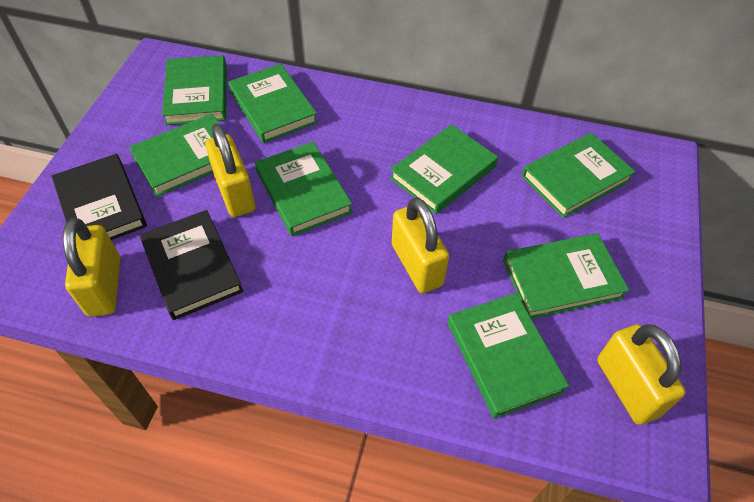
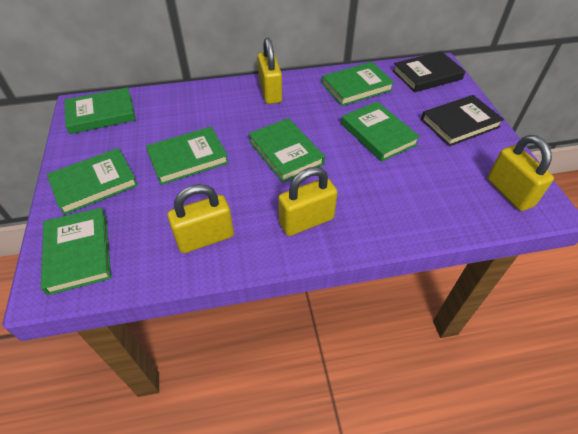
green book: 8 -> 7

